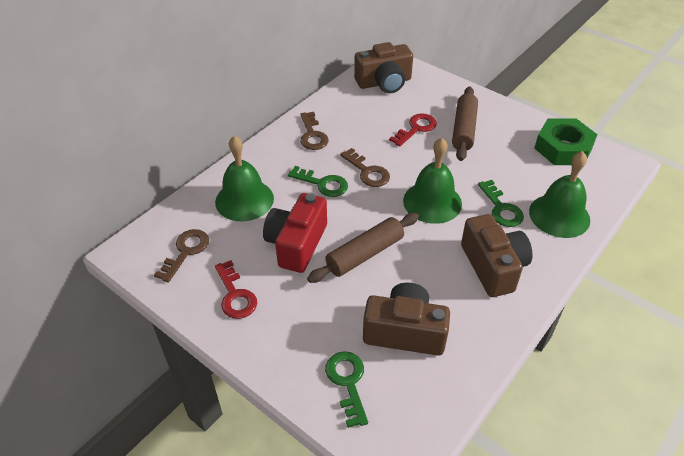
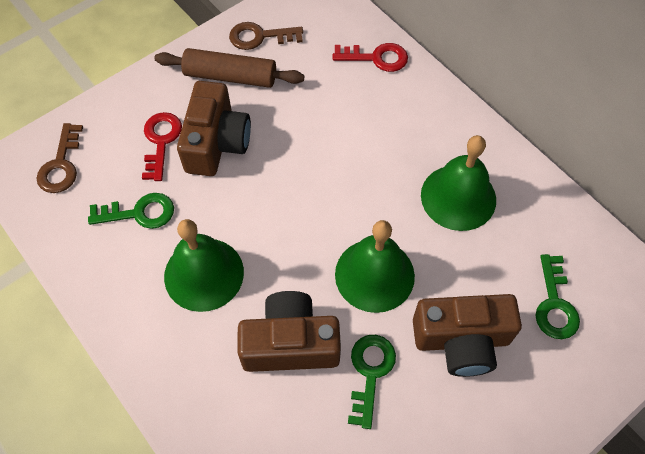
brown key: 3 -> 2
brown rolling pin: 2 -> 1
green nut: 1 -> 0
red camera: 1 -> 0

